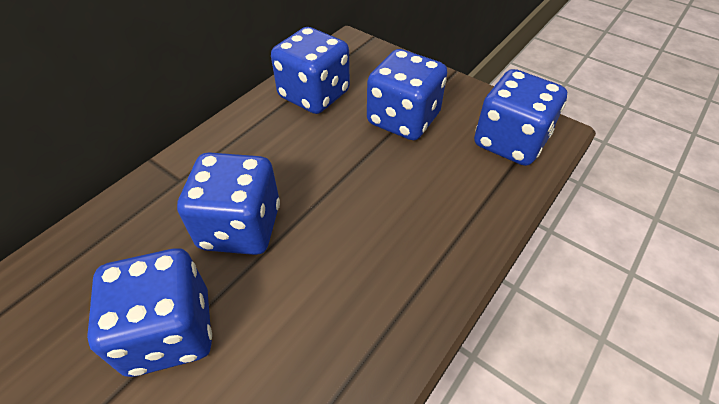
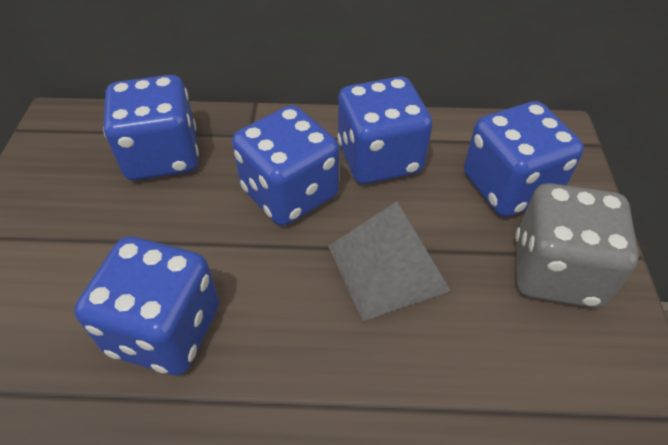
grey dice: 0 -> 1
grey pyramid: 0 -> 1

